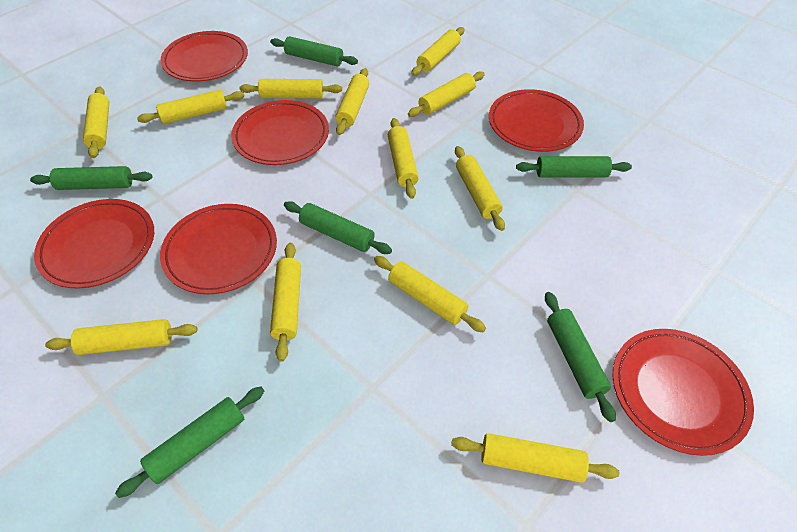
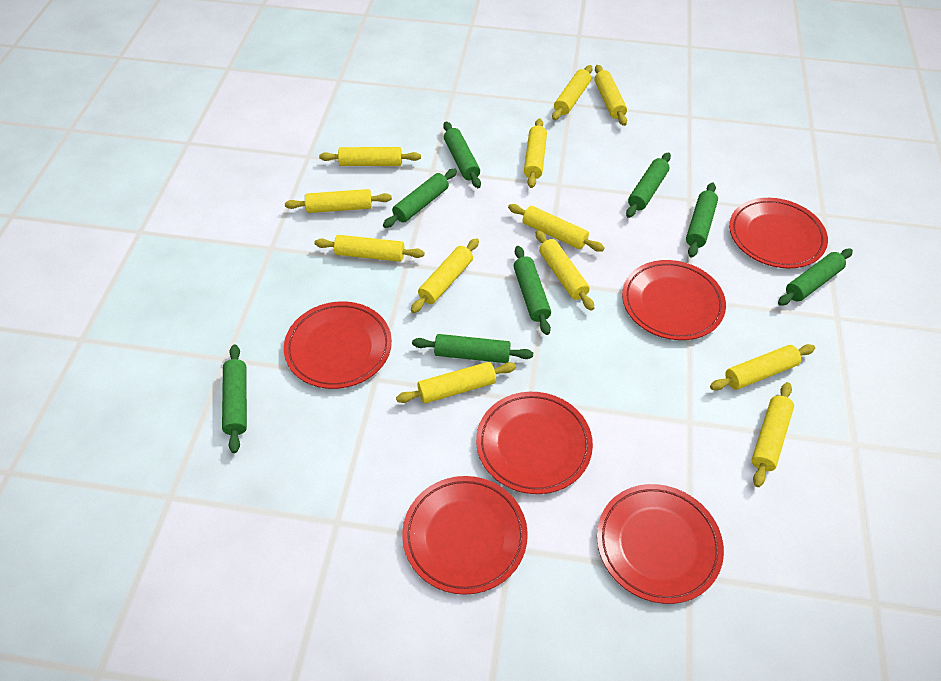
green rolling pin: 6 -> 8

